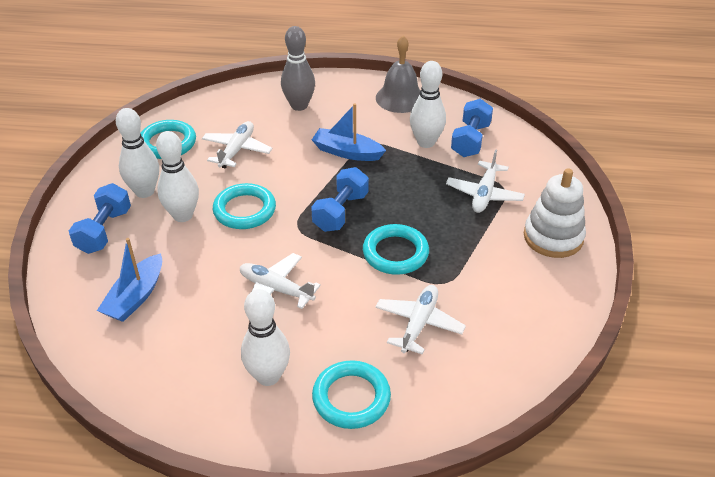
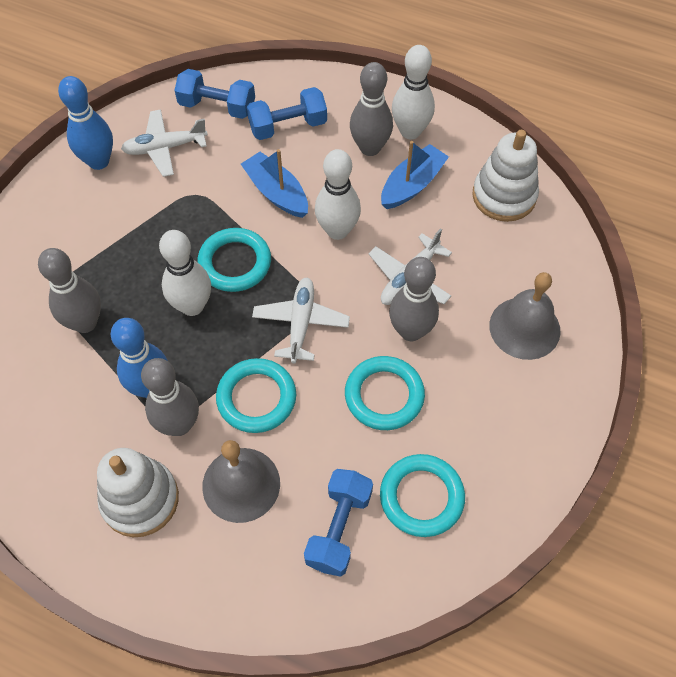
blue bowling pin: 0 -> 2
grey bell: 1 -> 2
grey bowling pin: 1 -> 4
white bowling pin: 4 -> 3
white plane: 4 -> 3
white stacking toy: 1 -> 2

